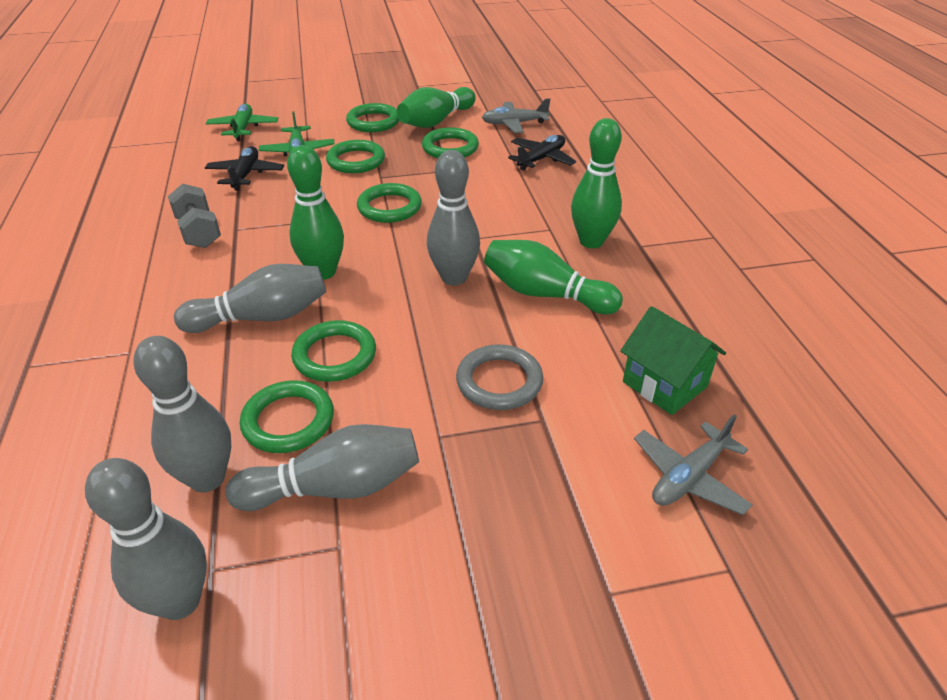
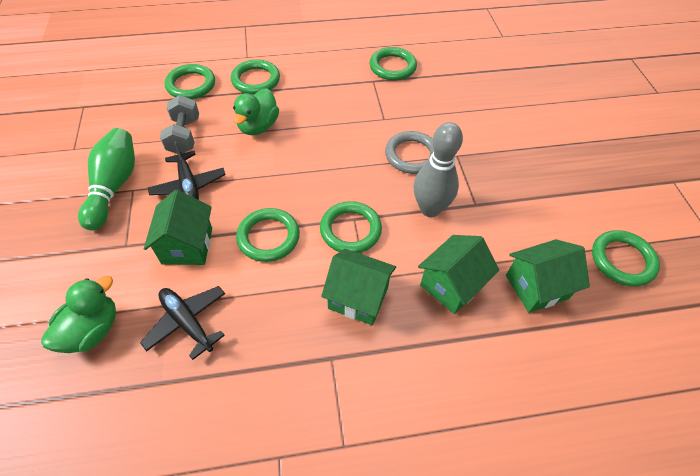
green bowling pin: 4 -> 1
green duck: 0 -> 2
green house: 1 -> 4
green plane: 2 -> 0
grey bowling pin: 5 -> 1
grey plane: 2 -> 0

